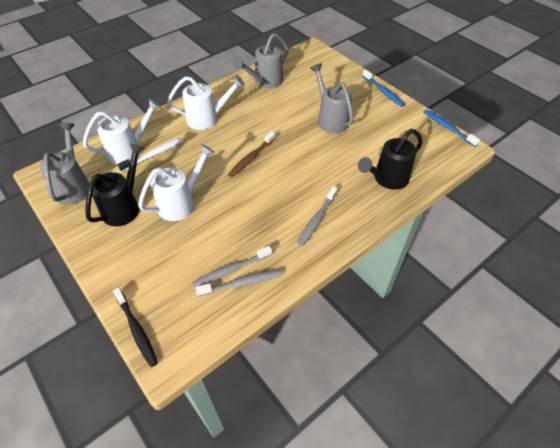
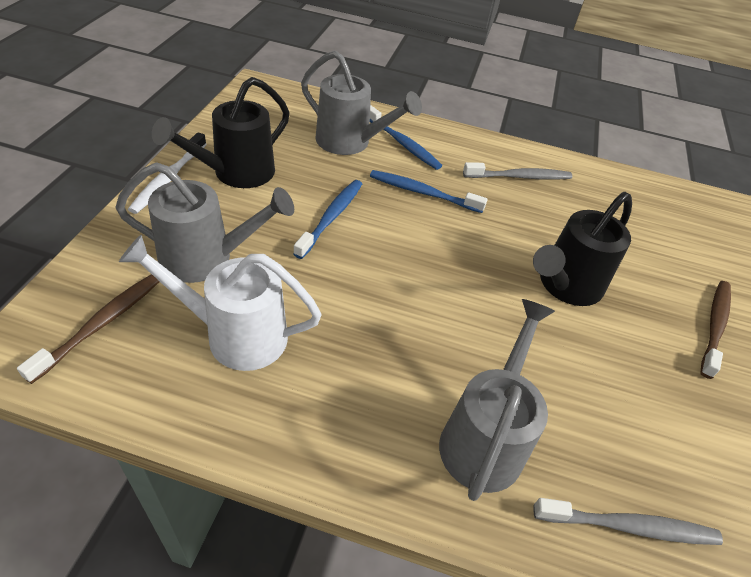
black toothbrush: 1 -> 0
blue toothbrush: 2 -> 3
brown toothbrush: 1 -> 2
grey toothbrush: 3 -> 2
white watering can: 3 -> 1

